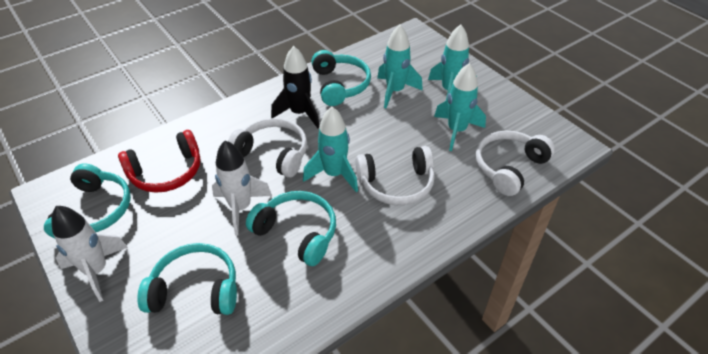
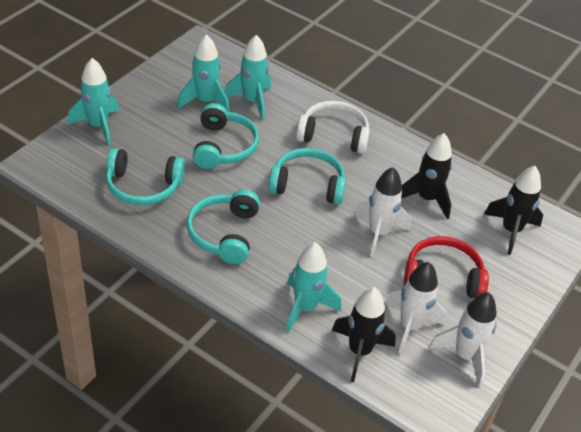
black rocket: 1 -> 3
white headphones: 3 -> 1
white rocket: 2 -> 3

